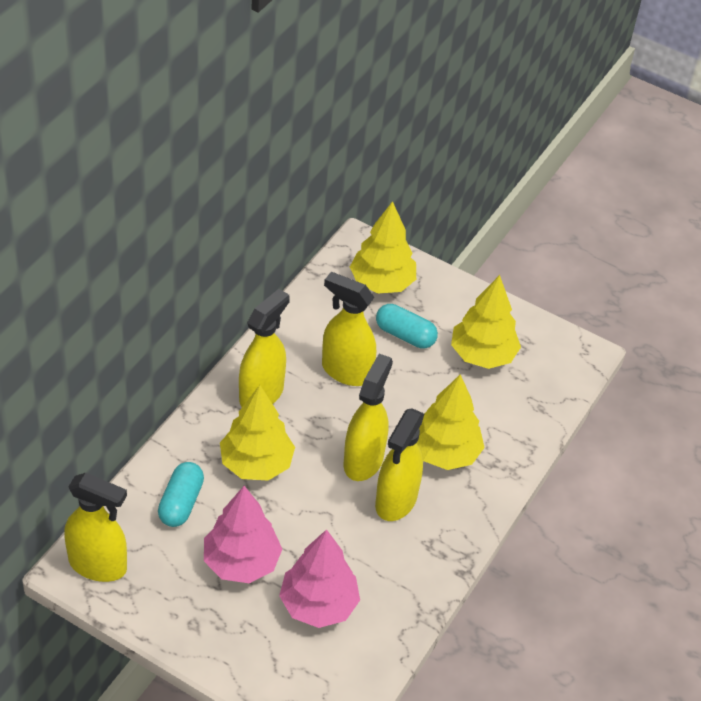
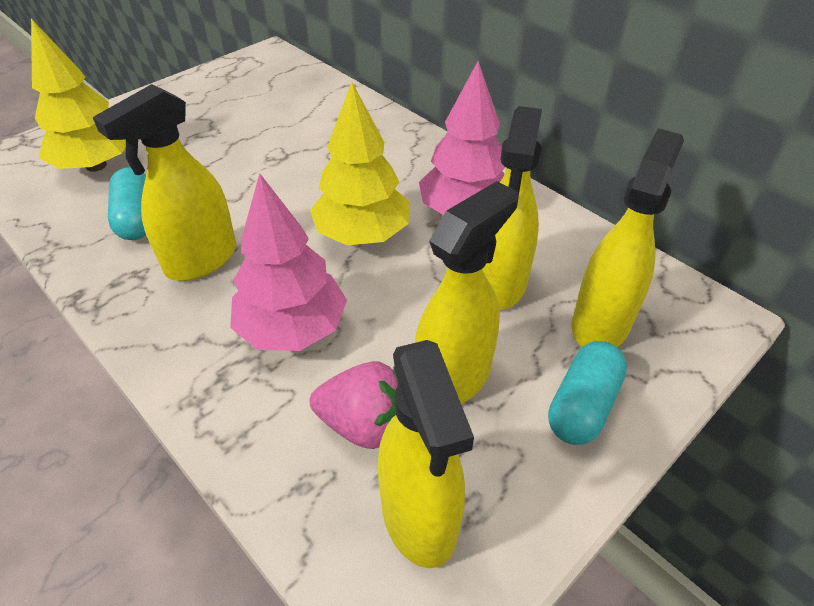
pink strawberry: 0 -> 1
yellow tree: 4 -> 2

